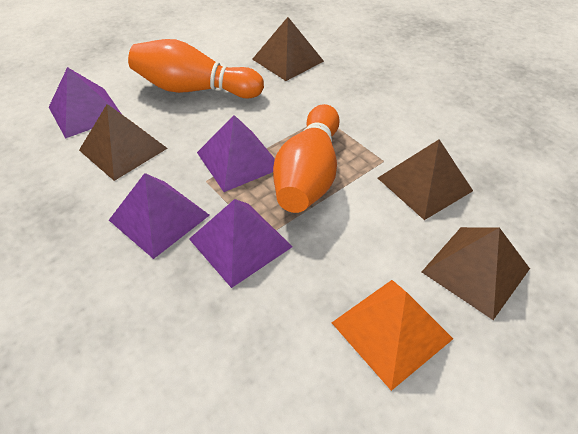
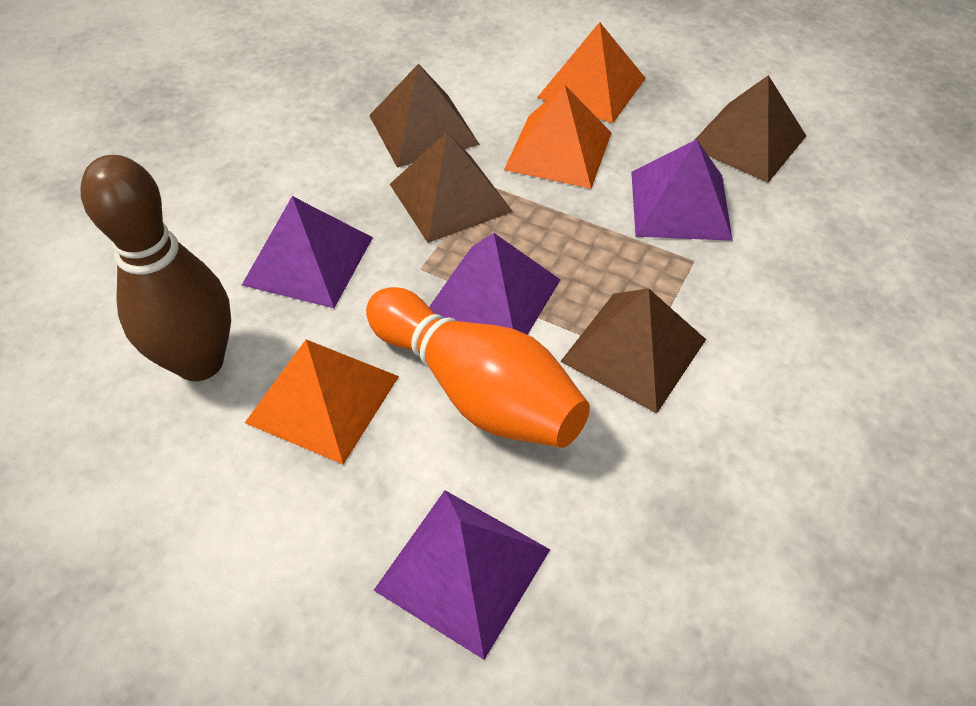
brown bowling pin: 0 -> 1
orange bowling pin: 2 -> 1
orange pyramid: 1 -> 3

